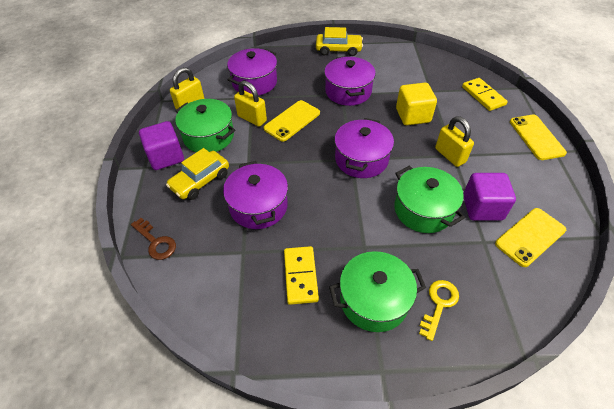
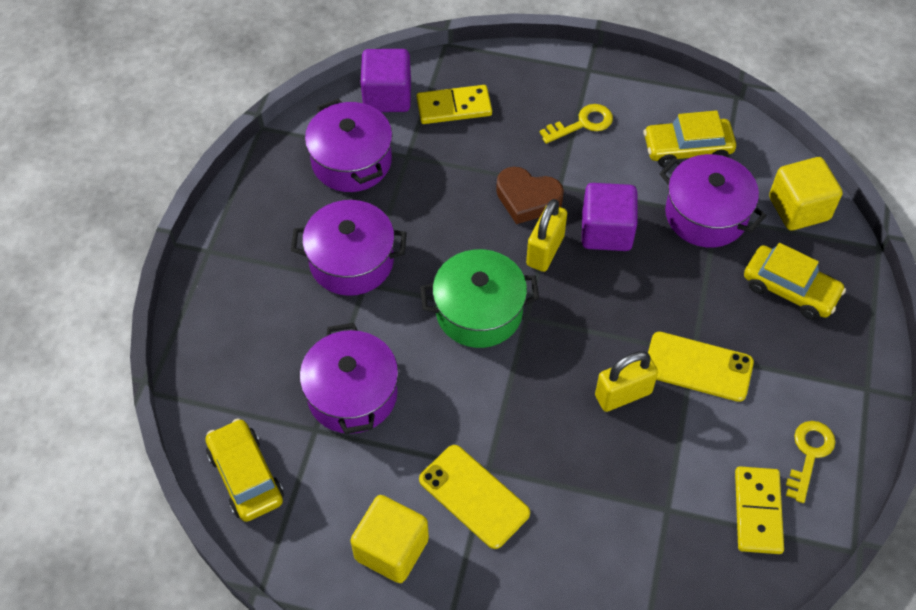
brown heart: 0 -> 1
brown key: 1 -> 0
green pot: 3 -> 1
yellow car: 2 -> 3
yellow cube: 1 -> 2
yellow key: 1 -> 2
yellow padlock: 3 -> 2
yellow phone: 3 -> 2

